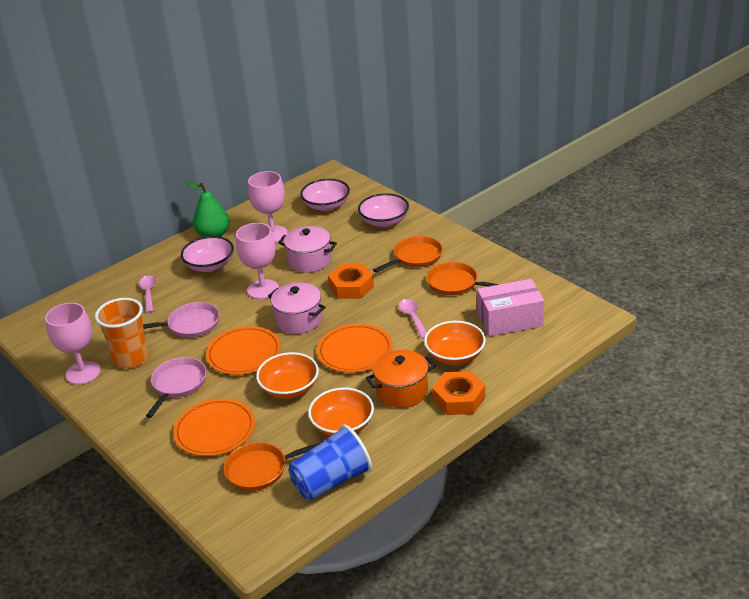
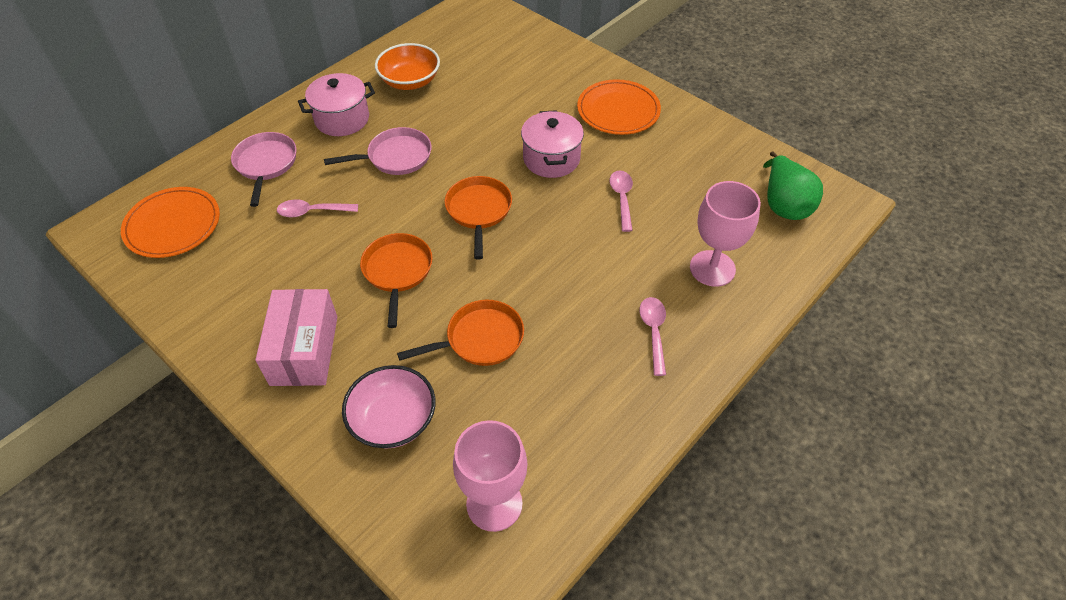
blue cup: 1 -> 0
orange bowl: 3 -> 1
orange cup: 1 -> 0
orange nut: 2 -> 0
orange plate: 3 -> 2
orange pot: 1 -> 0
pink bowl: 3 -> 1
pink goblet: 3 -> 2
pink spoon: 2 -> 3

